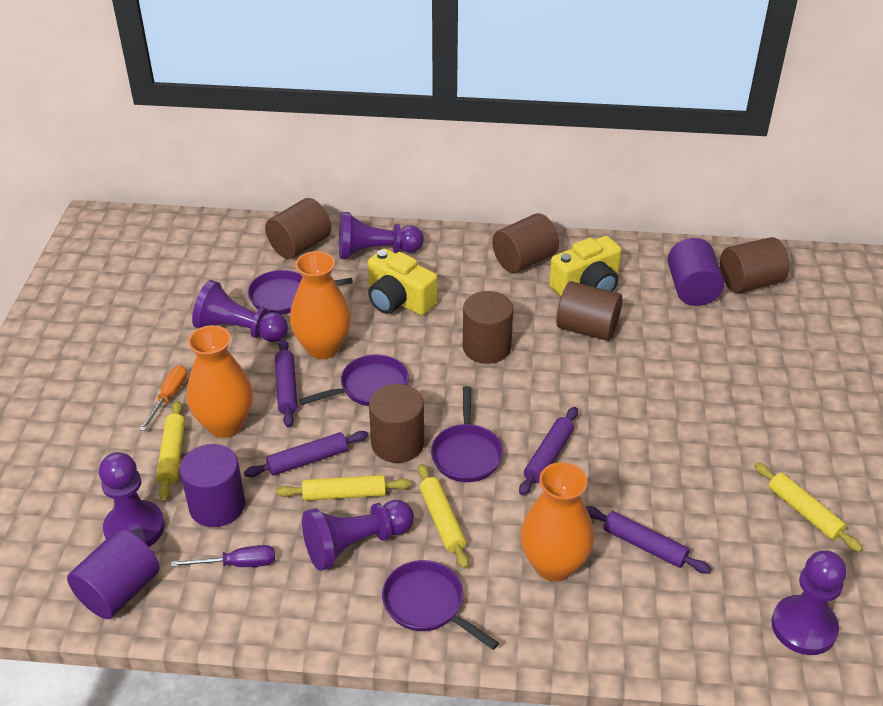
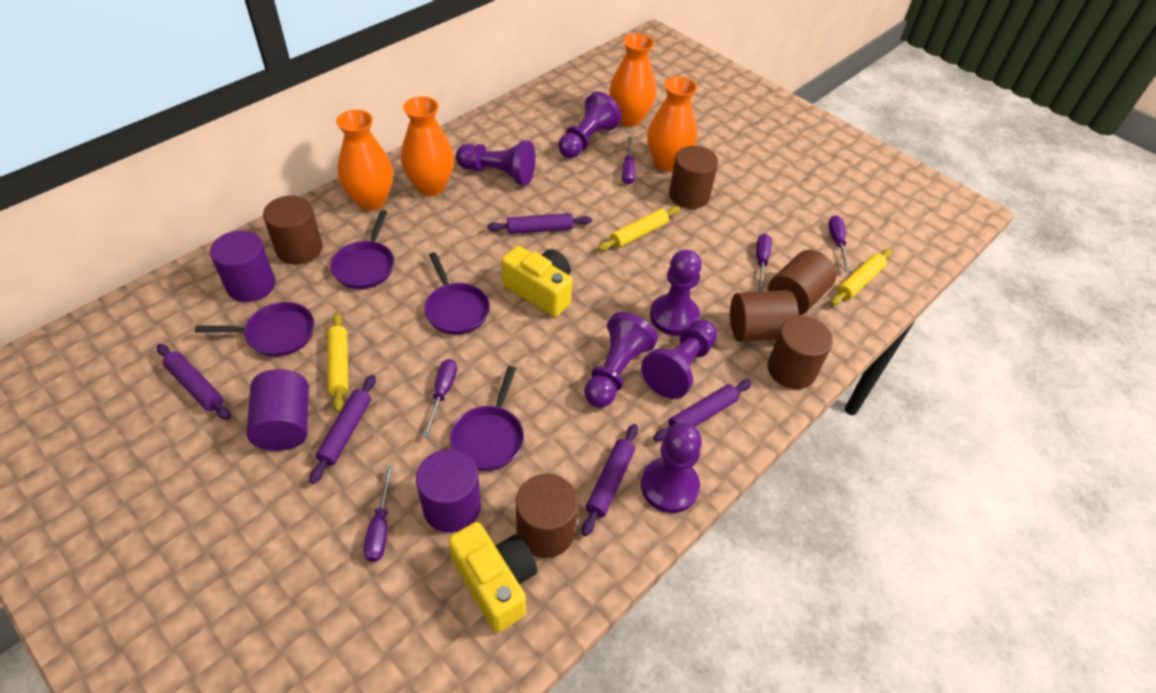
orange screwdriver: 1 -> 0
orange vase: 3 -> 4
purple pawn: 5 -> 6
purple rolling pin: 4 -> 5
purple screwdriver: 1 -> 5
yellow rolling pin: 4 -> 3

